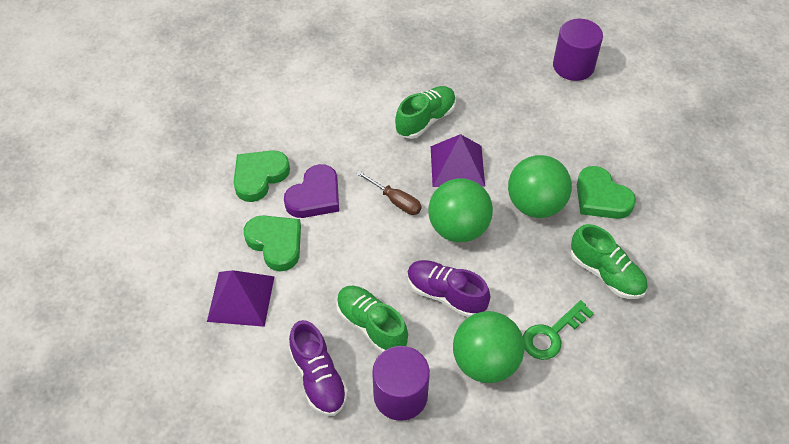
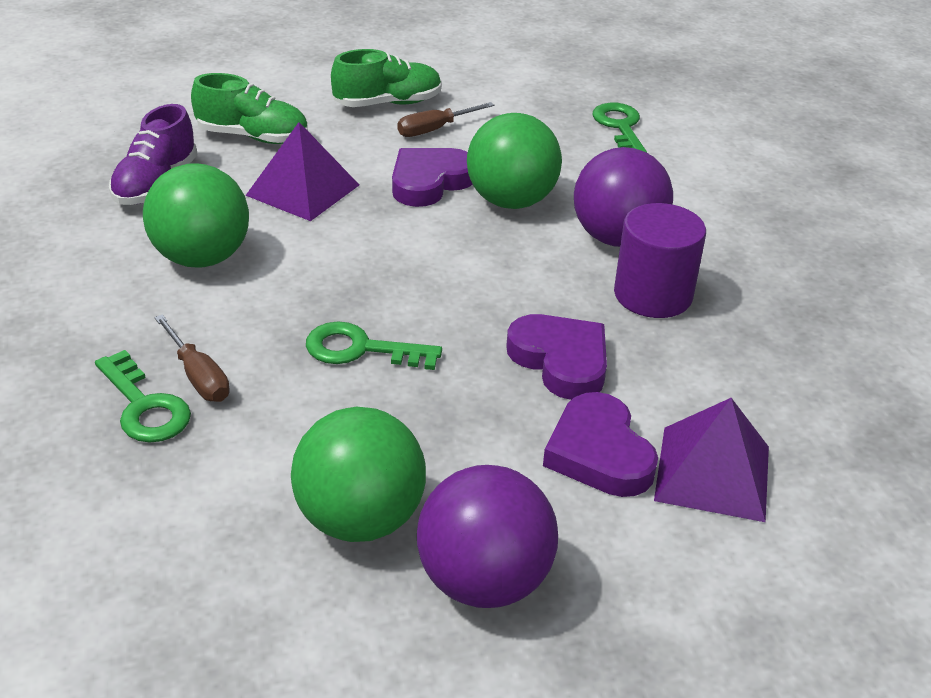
brown screwdriver: 1 -> 2
green heart: 3 -> 0
green key: 1 -> 3
green shoe: 3 -> 2
purple ball: 0 -> 2
purple cylinder: 2 -> 1
purple heart: 1 -> 3
purple shoe: 2 -> 1

